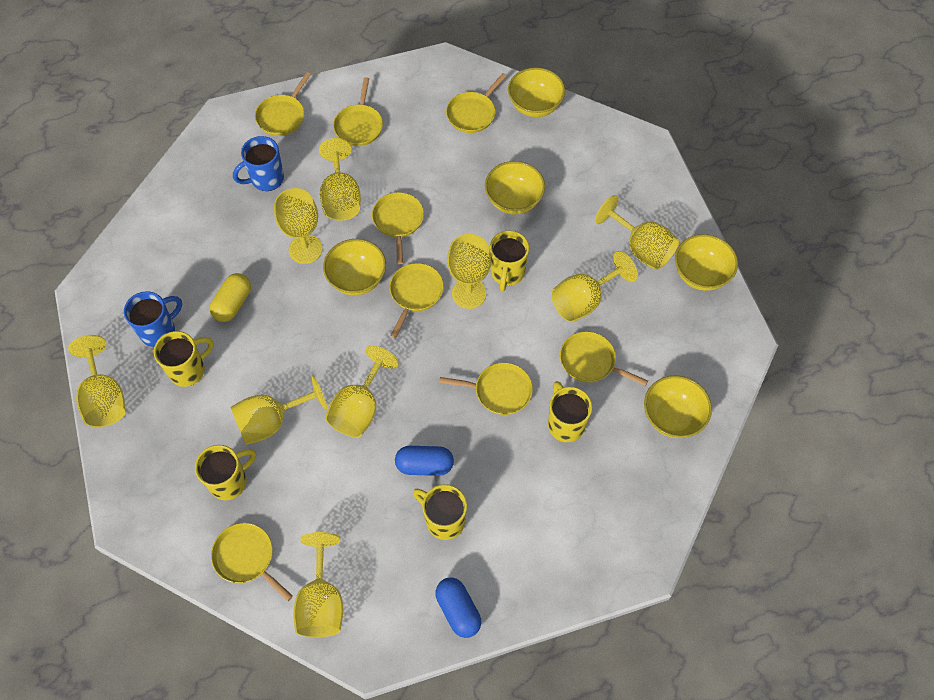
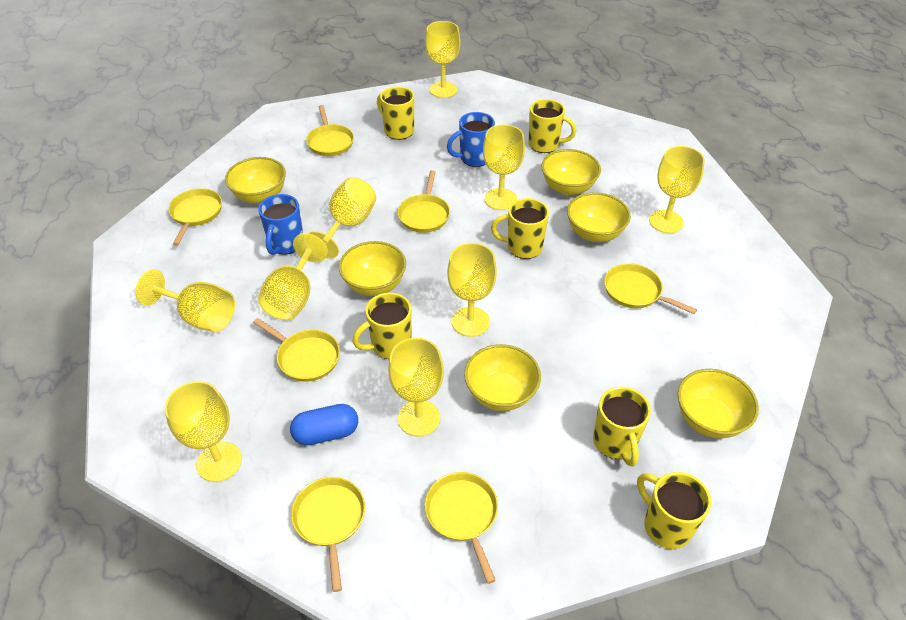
blue capsule: 2 -> 1
yellow bowl: 5 -> 6
yellow capsule: 1 -> 0
yellow mug: 5 -> 6
yellow pan: 8 -> 7

